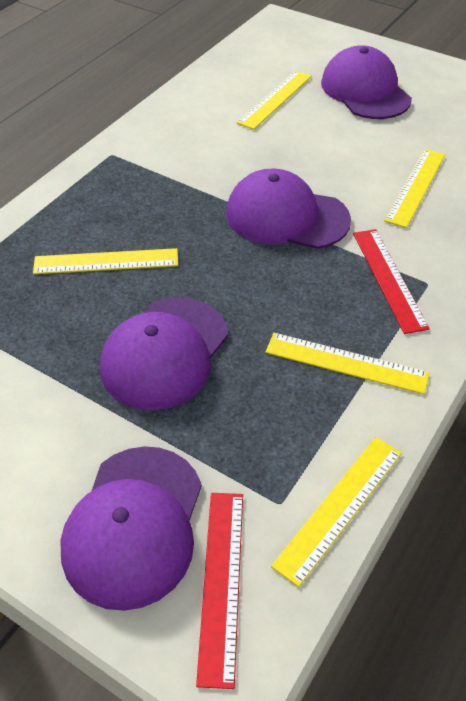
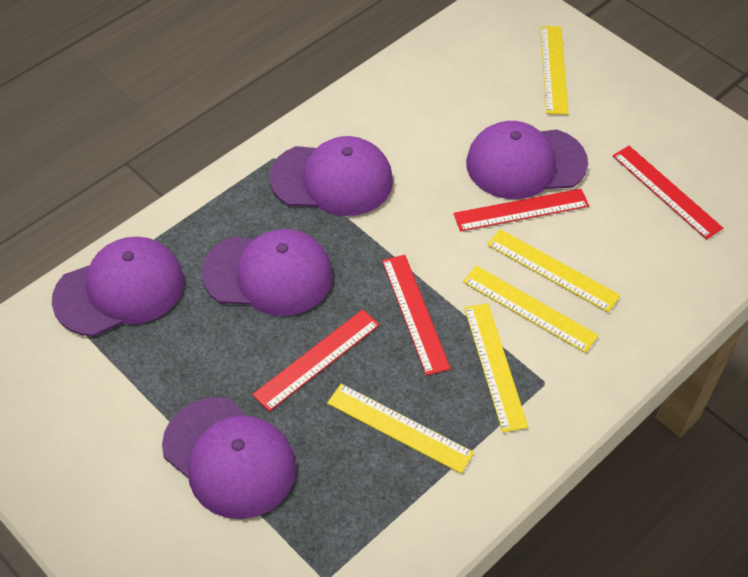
purple cap: 4 -> 5
red ruler: 2 -> 4

